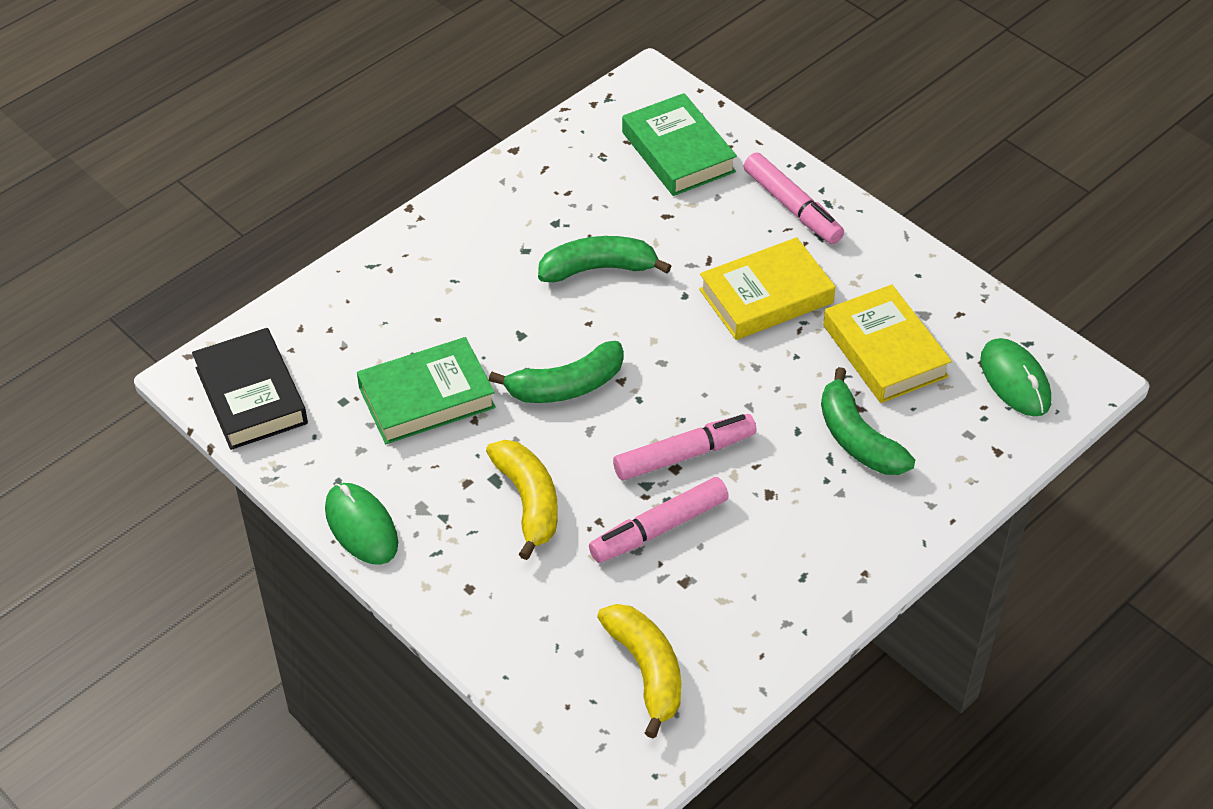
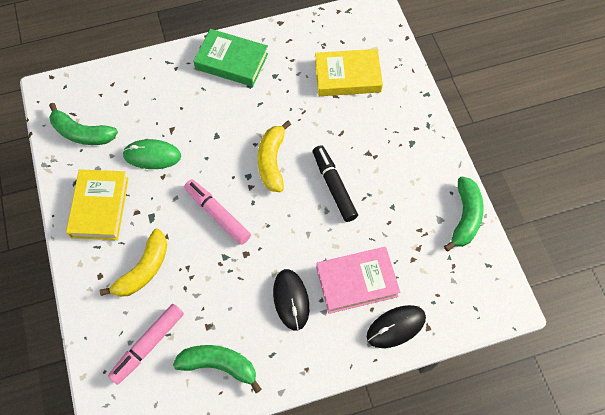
black book: 1 -> 0
black marker: 0 -> 1
black mouse: 0 -> 2
green book: 2 -> 1
green mouse: 2 -> 1
pink book: 0 -> 1
pink marker: 3 -> 2

